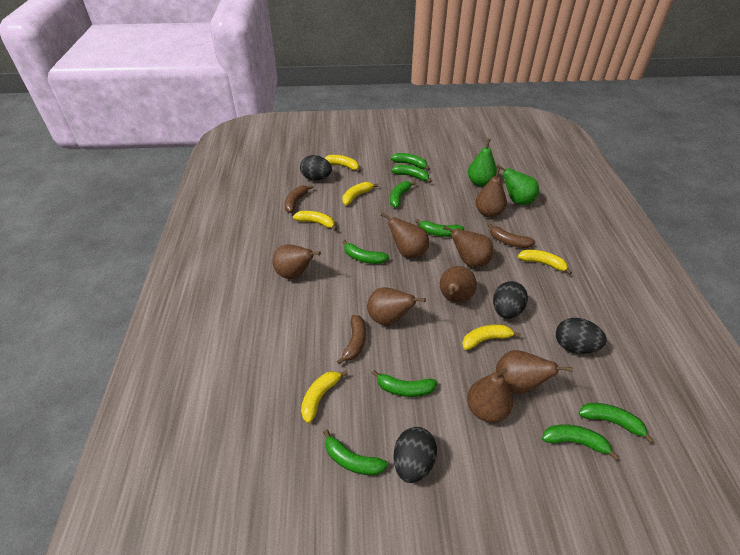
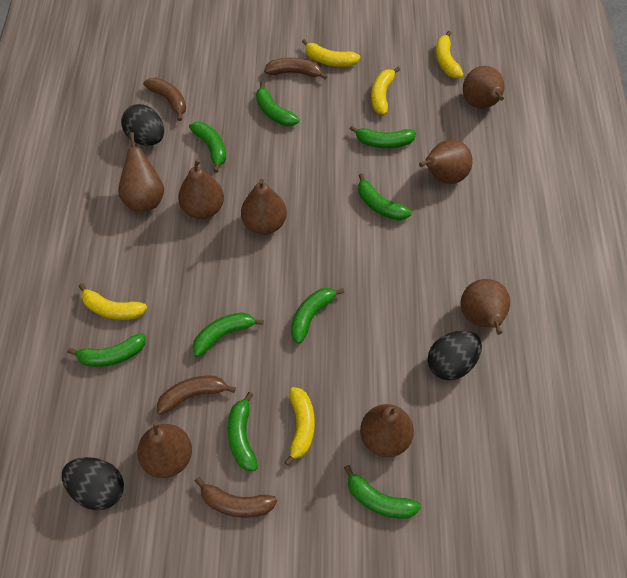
black egg: 4 -> 3
brown banana: 3 -> 4
green pear: 2 -> 0
yellow banana: 6 -> 5

